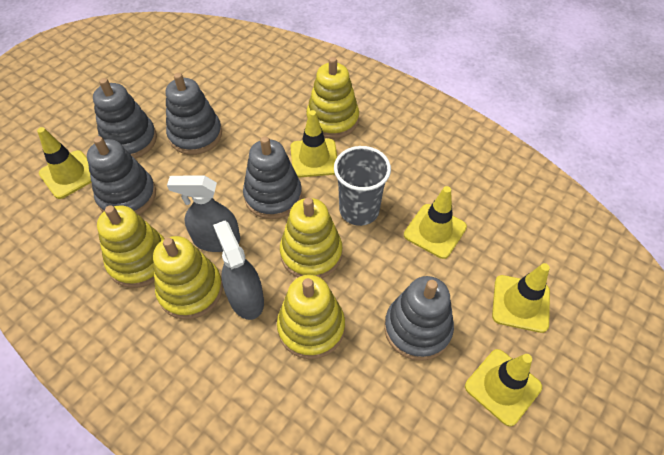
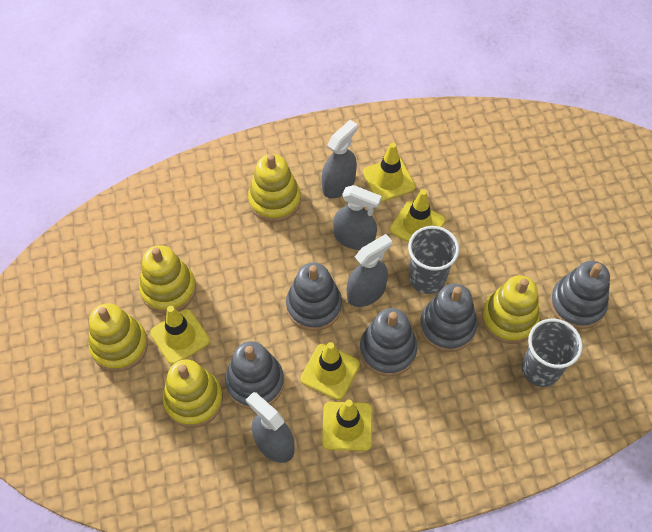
grey cup: 1 -> 2
grey spray bottle: 2 -> 4

